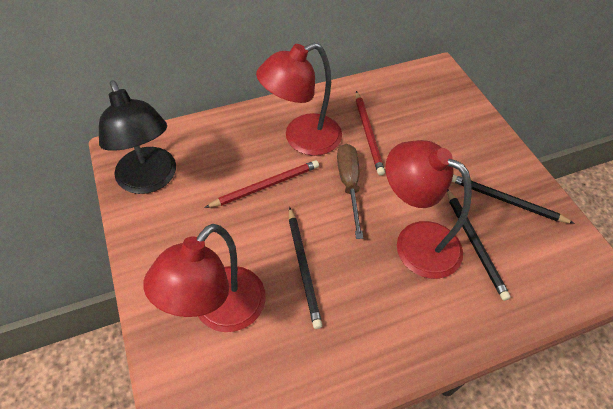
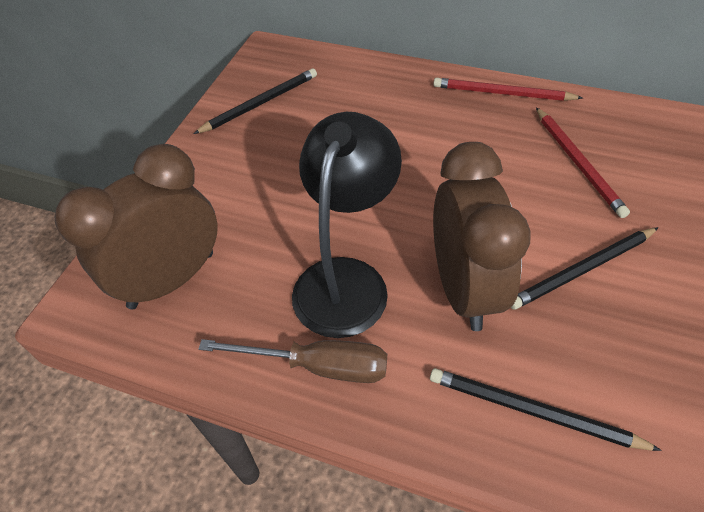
brown clock: 0 -> 2
red lamp: 3 -> 0

